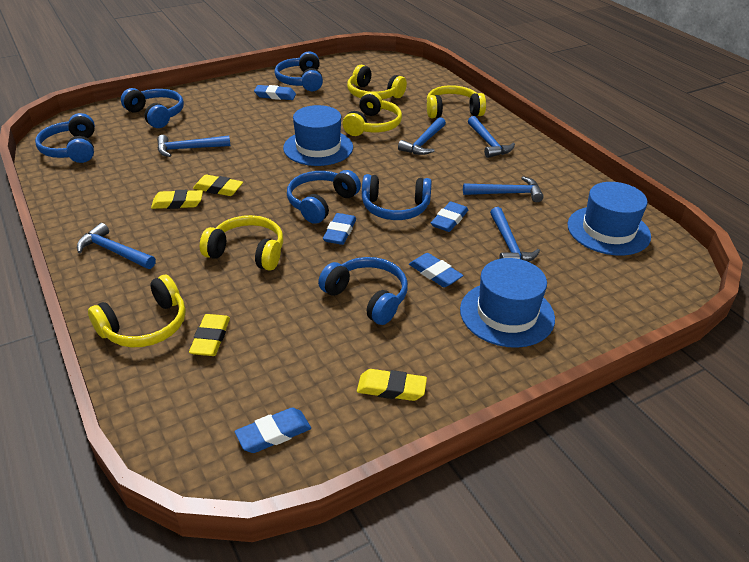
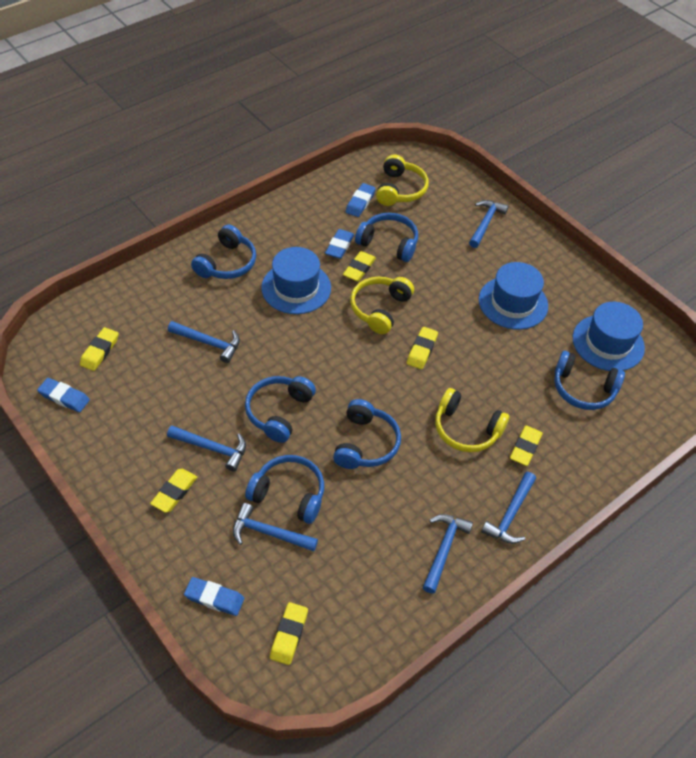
blue eraser: 5 -> 4
yellow eraser: 4 -> 6
yellow headphones: 5 -> 3

